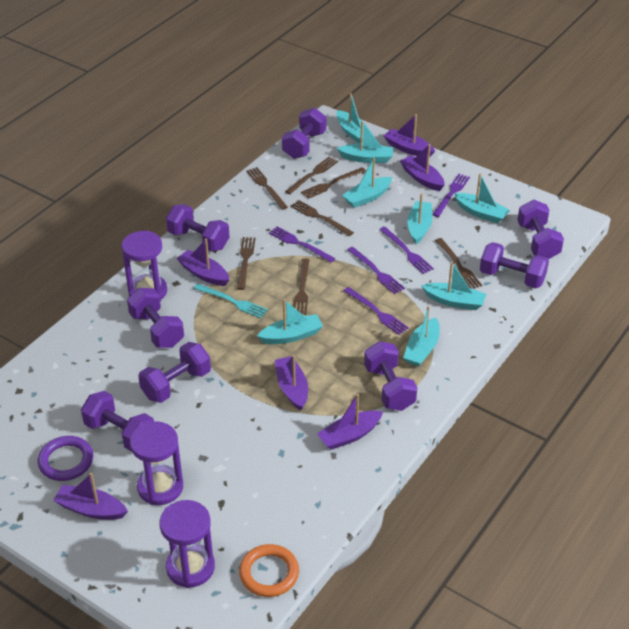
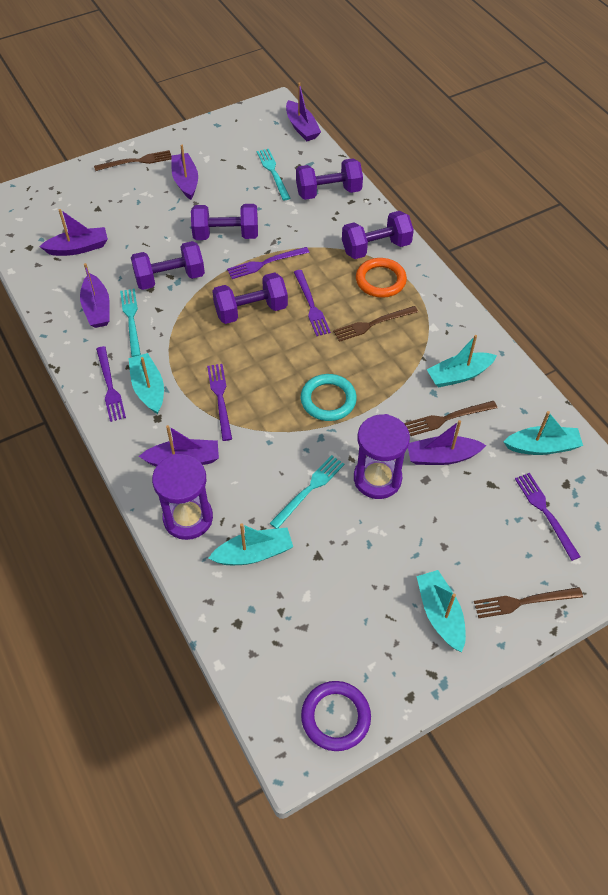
brown fork: 7 -> 4
purple dumbbell: 8 -> 5
purple hourglass: 3 -> 2
turquoise boat: 8 -> 5
turquoise fork: 1 -> 3
turquoise ring: 0 -> 1

